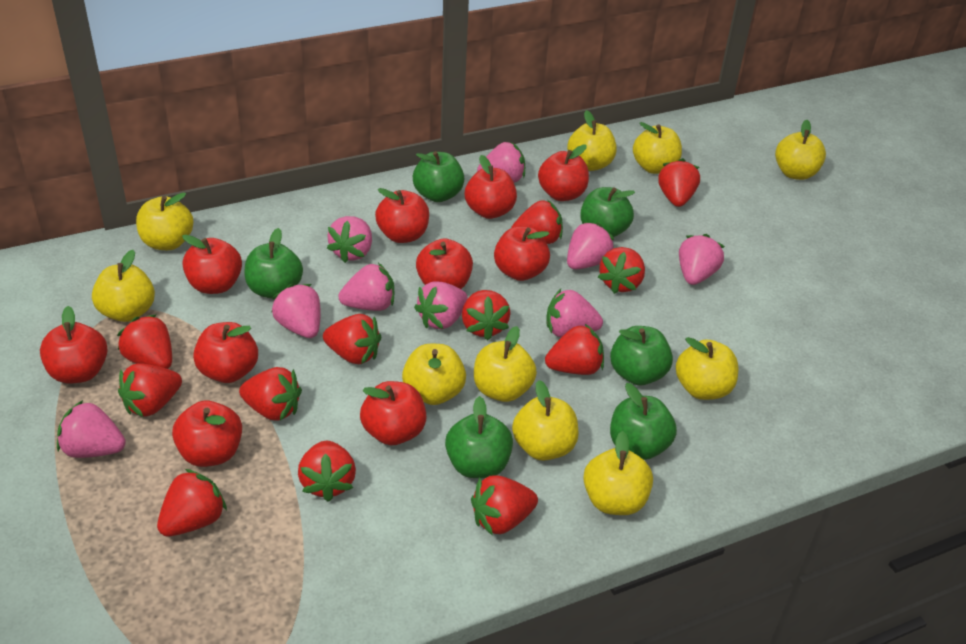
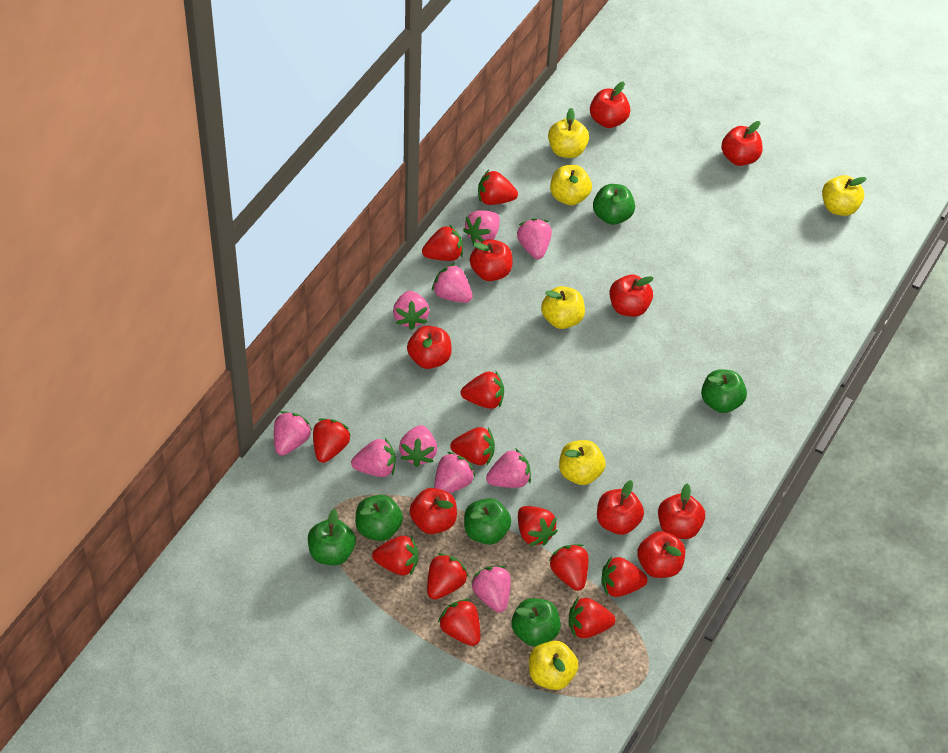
pink strawberry: 9 -> 10
red apple: 10 -> 9
yellow apple: 10 -> 6

